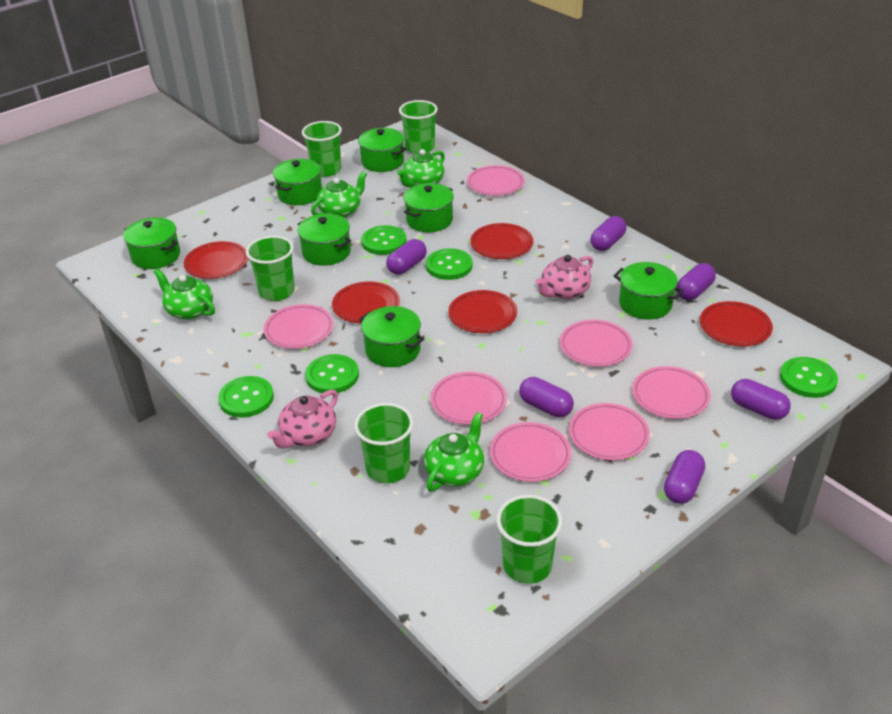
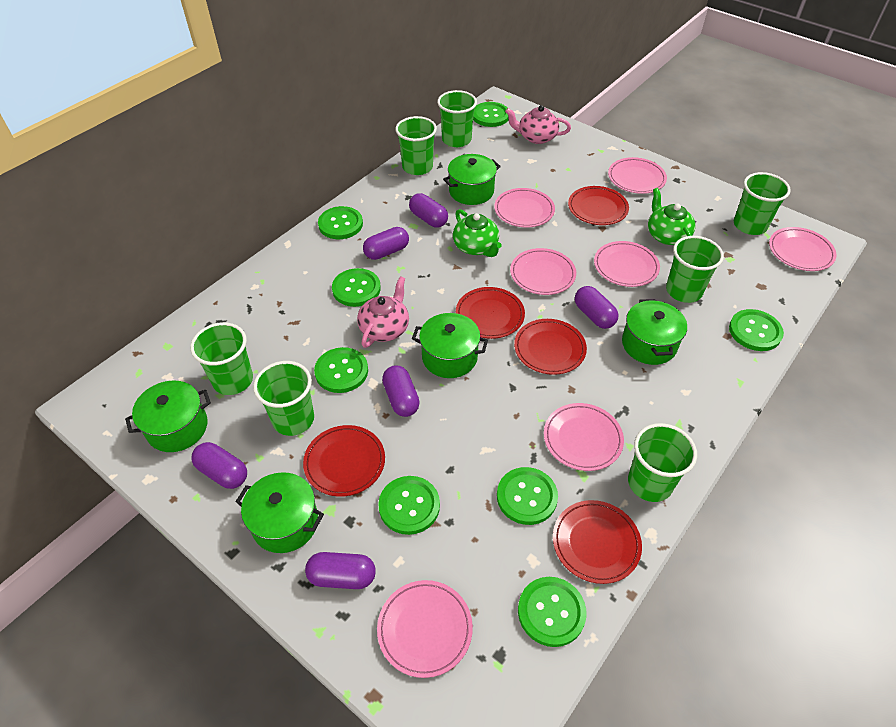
green button: 5 -> 8
green cup: 5 -> 7
green pot: 7 -> 5
green teapot: 4 -> 2

